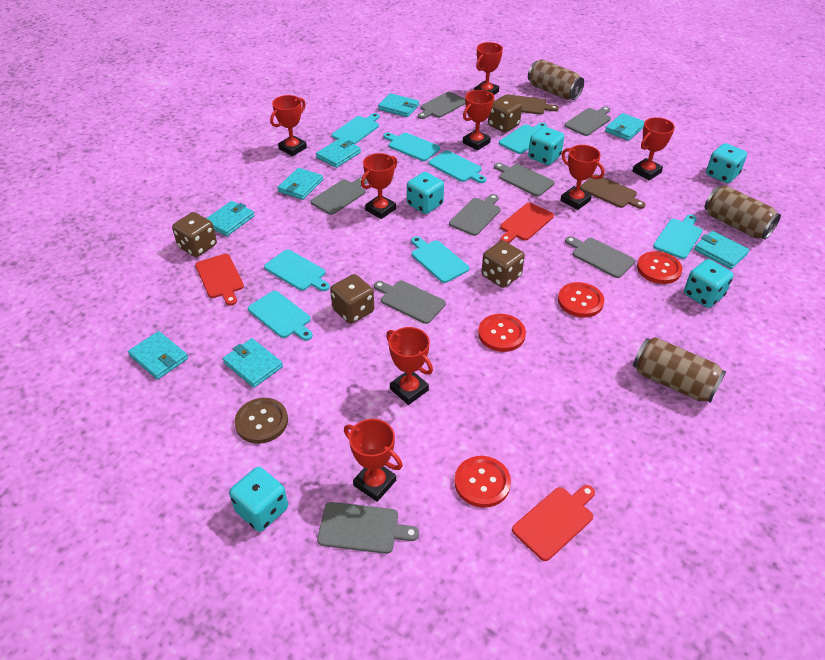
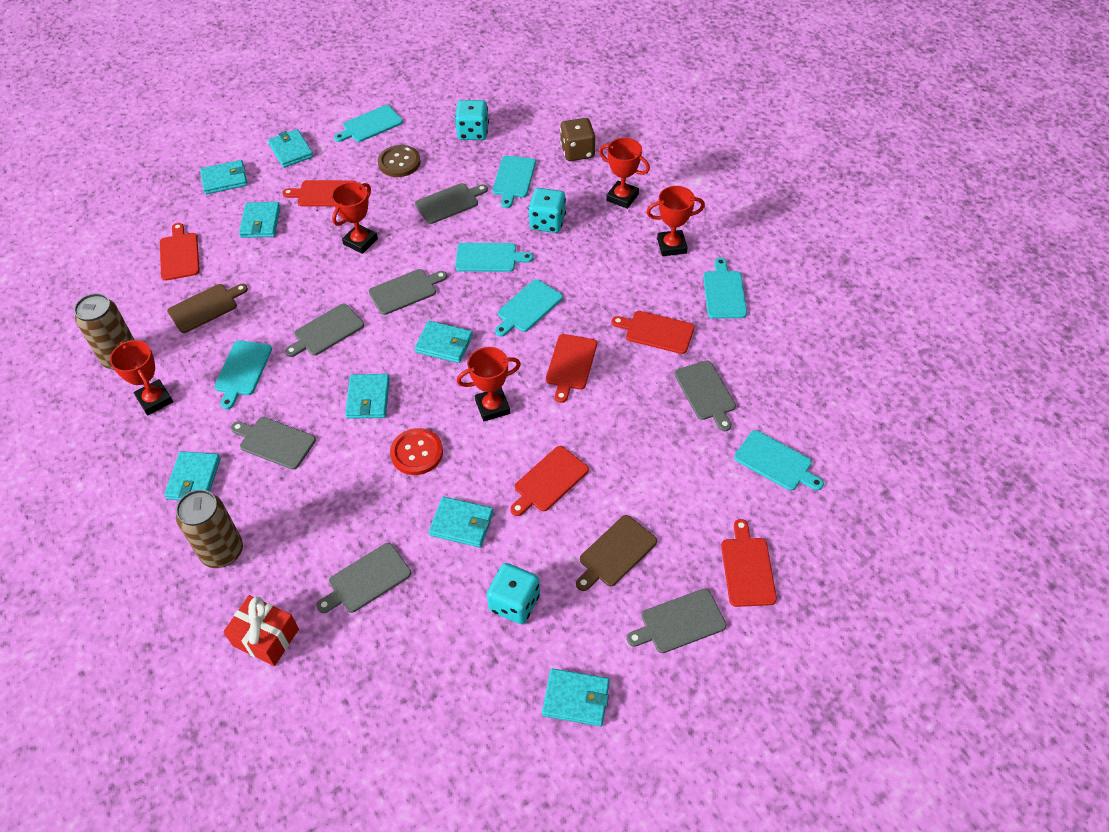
brown can: 3 -> 2
brown dice: 4 -> 1
grey cutting board: 8 -> 7
red button: 4 -> 1
red cutting board: 3 -> 6
red gift: 0 -> 1
red trophy: 8 -> 5
turquoise cutting board: 8 -> 7
turquoise dice: 5 -> 3

